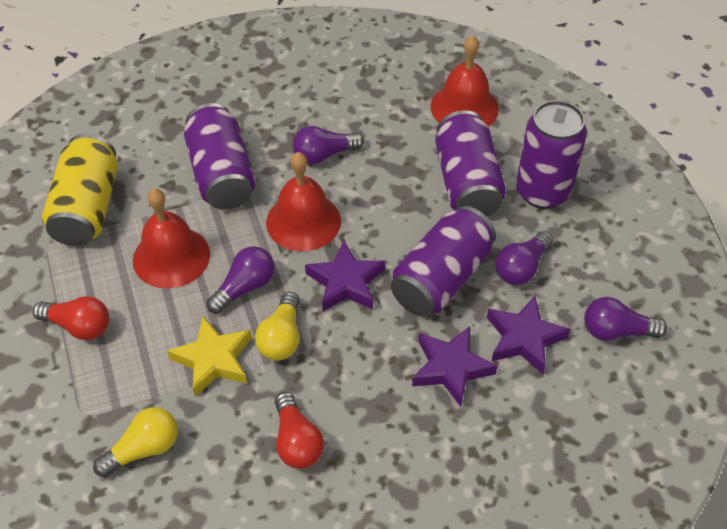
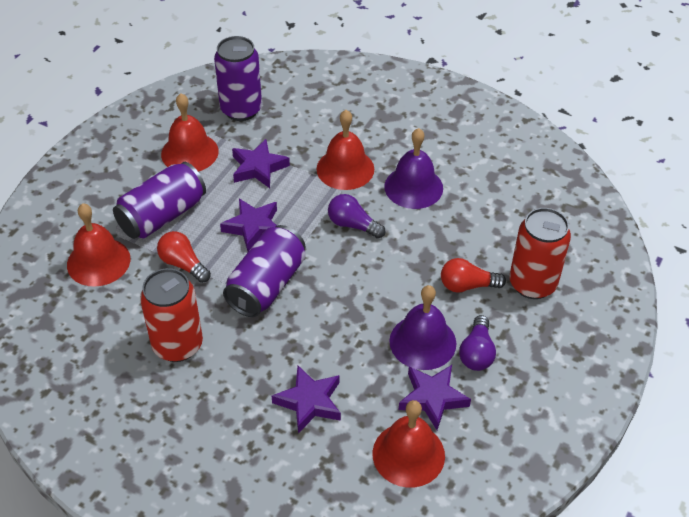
purple bell: 0 -> 2
purple can: 4 -> 3
purple light bulb: 4 -> 2
purple star: 3 -> 4
red bell: 3 -> 4
red can: 0 -> 2
yellow can: 1 -> 0
yellow light bulb: 2 -> 0
yellow star: 1 -> 0

